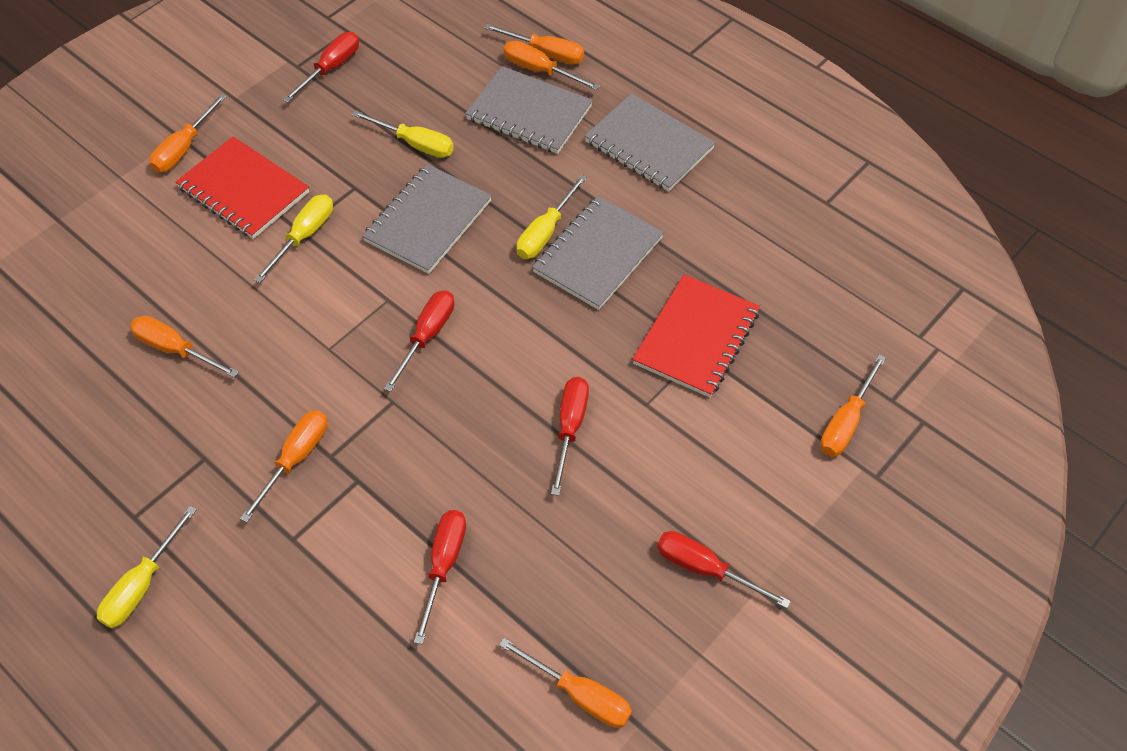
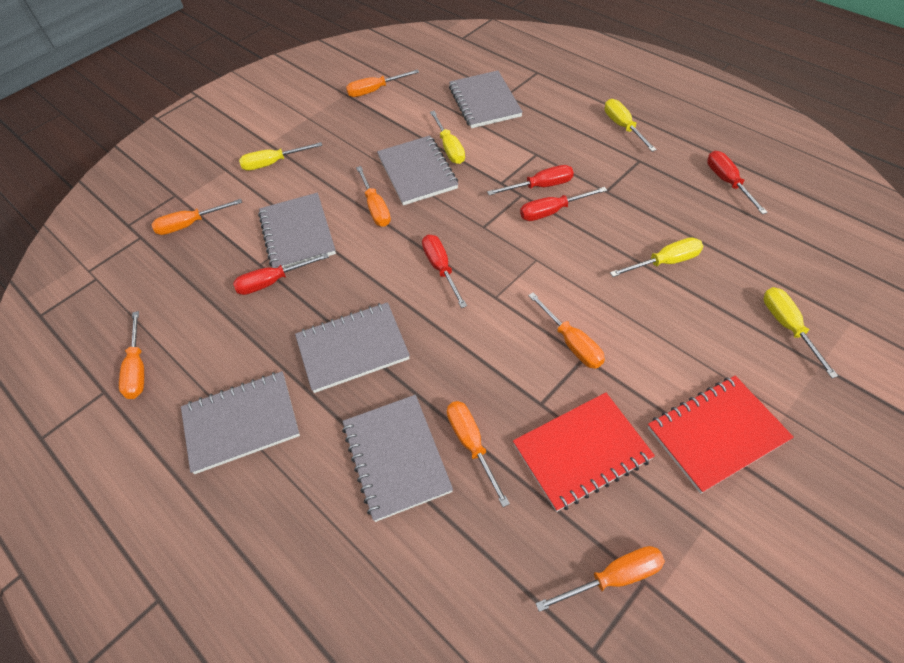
grey notebook: 4 -> 6
yellow screwdriver: 4 -> 5

